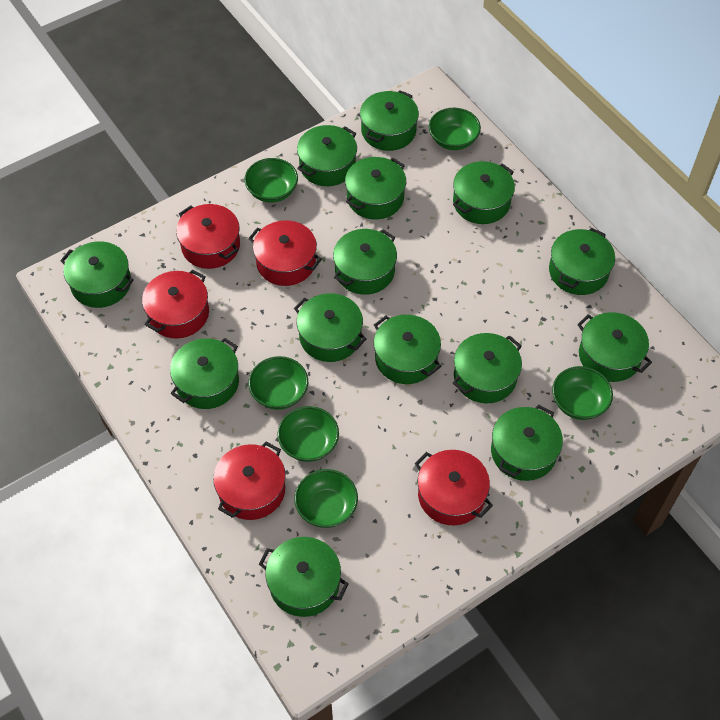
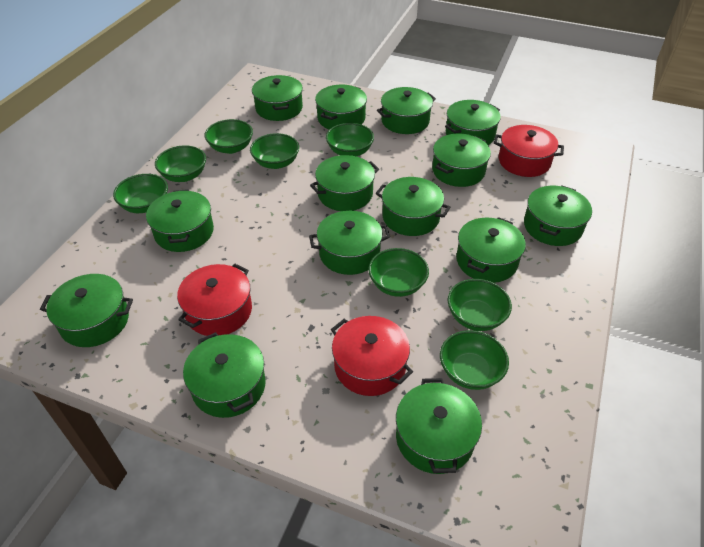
green bowl: 6 -> 8
red pot: 5 -> 3

